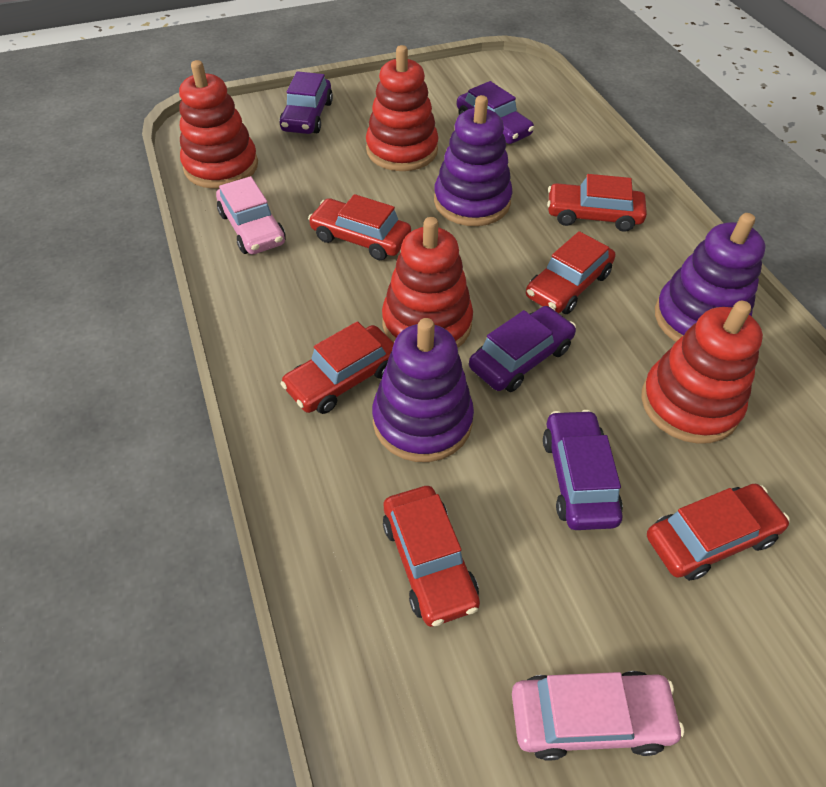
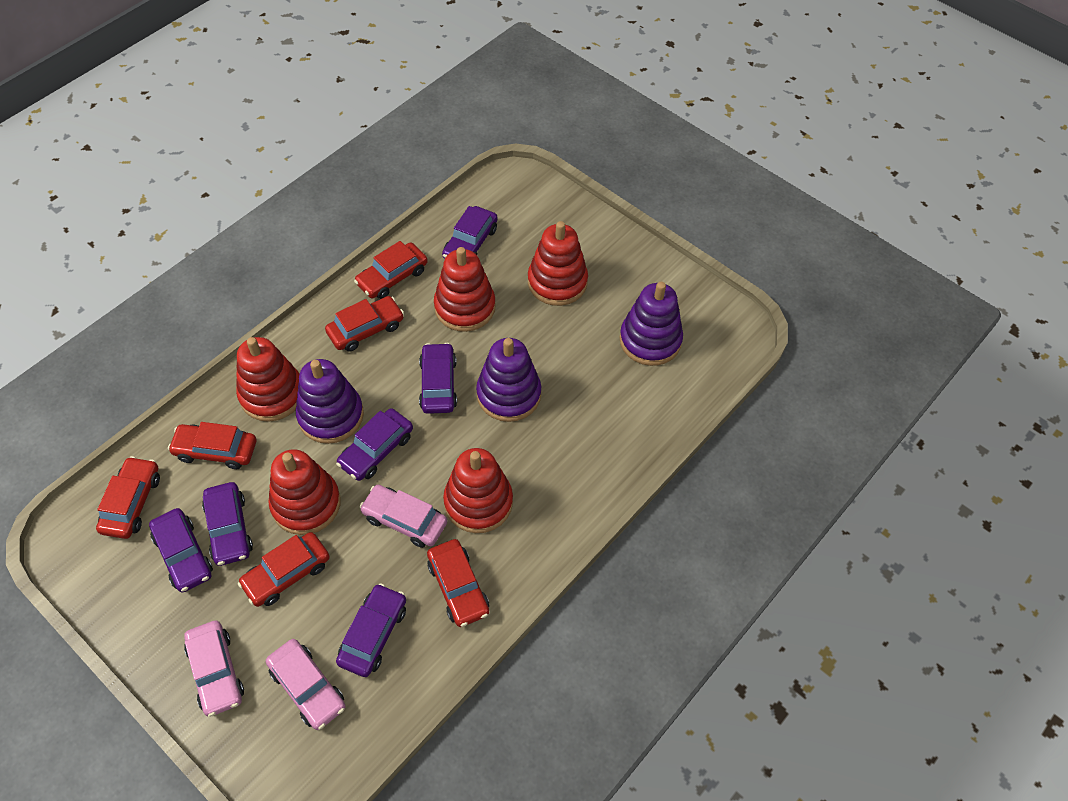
pink car: 2 -> 3
purple car: 4 -> 6
red stacking toy: 4 -> 5

